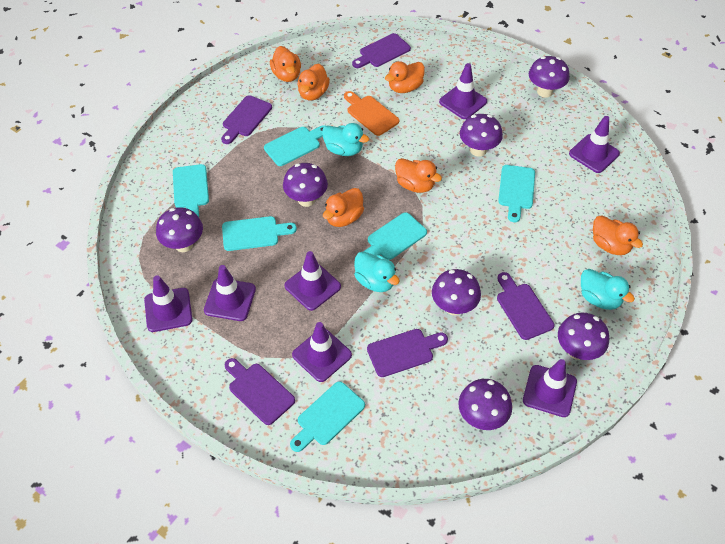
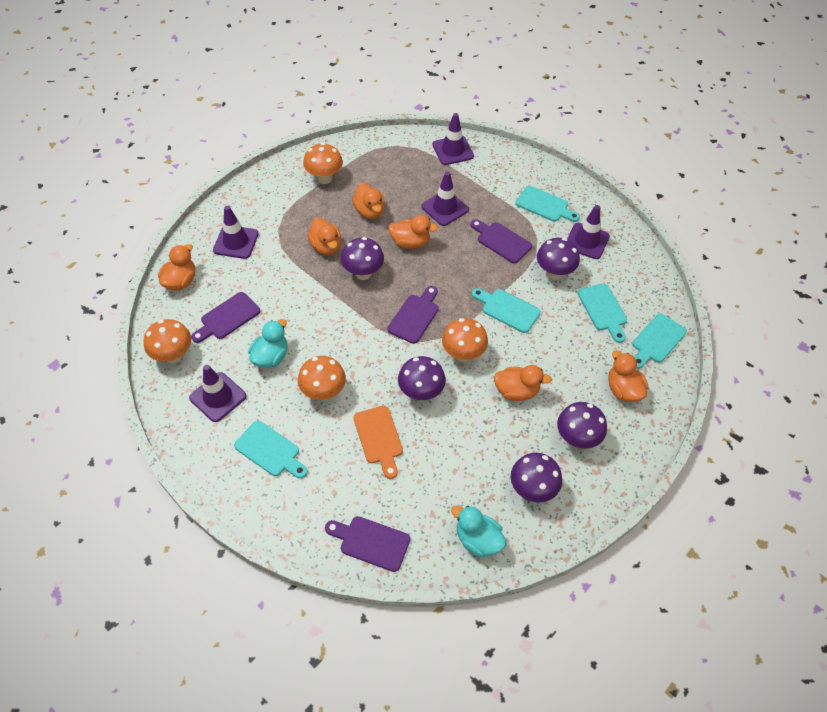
orange mushroom: 0 -> 4
purple cutting board: 5 -> 4
purple mushroom: 7 -> 5
purple traffic cone: 7 -> 5
turquoise cutting board: 6 -> 5
turquoise duck: 3 -> 2

